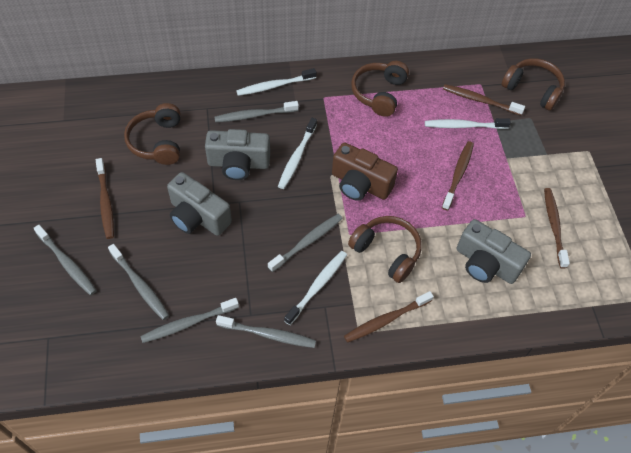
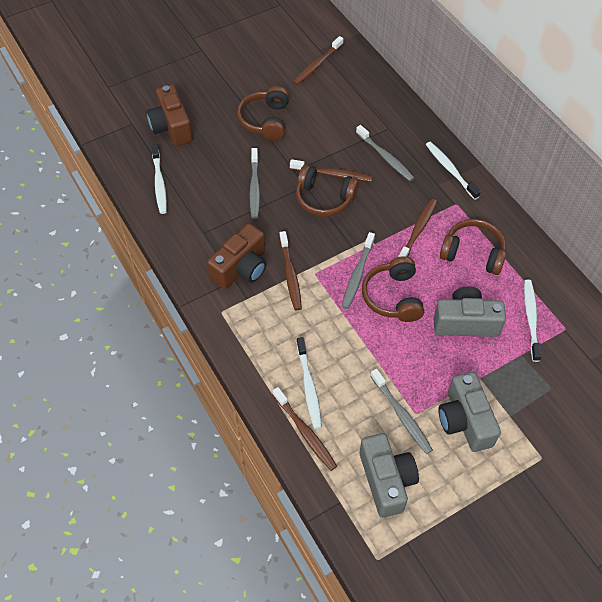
brown camera: 1 -> 2
grey toothbrush: 6 -> 4

